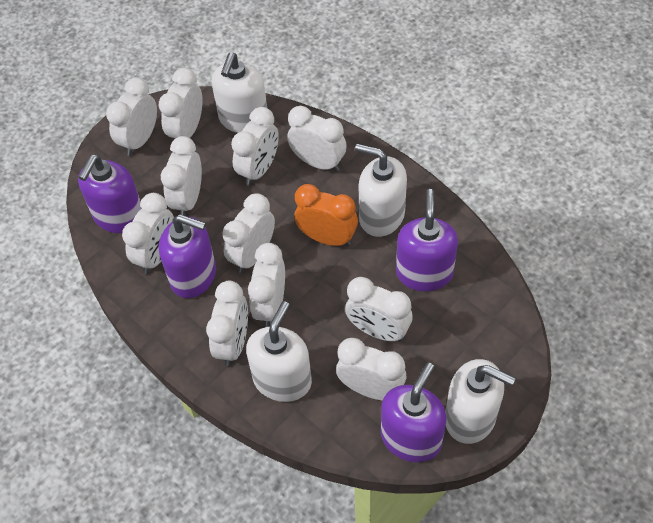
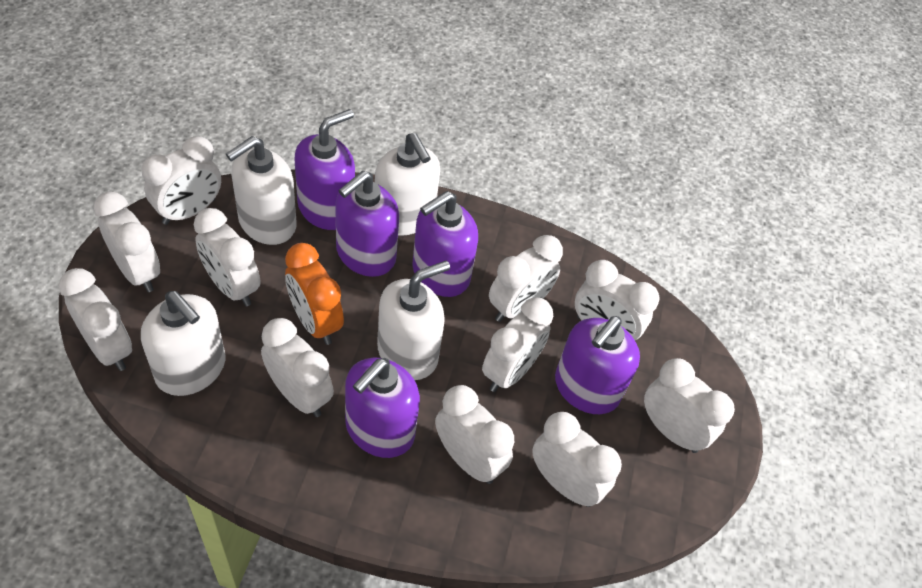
purple soap dispenser: 4 -> 5

